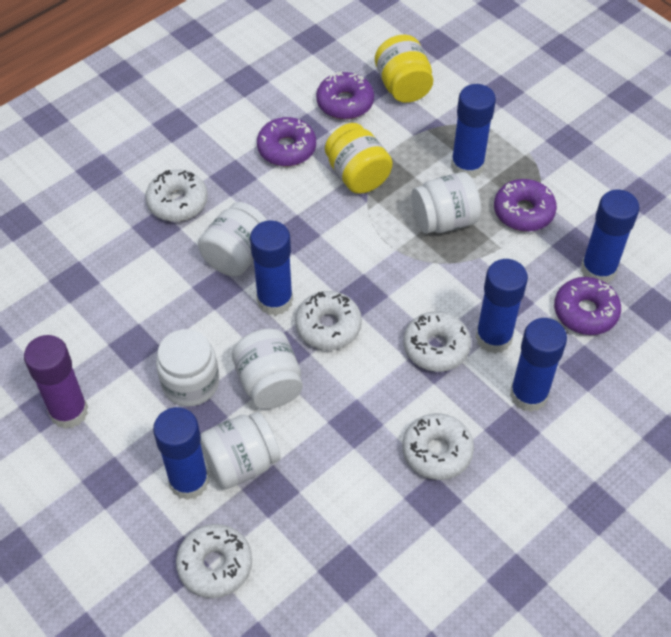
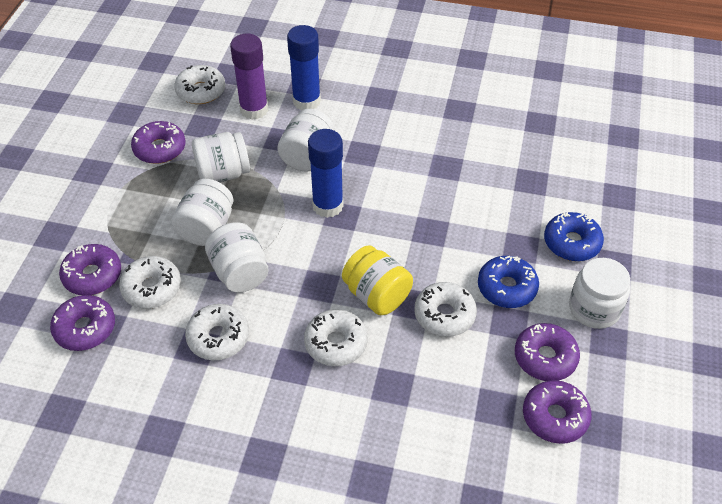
blue donut: 0 -> 2
blue glue stick: 6 -> 2
purple donut: 4 -> 5
yellow jar: 2 -> 1

